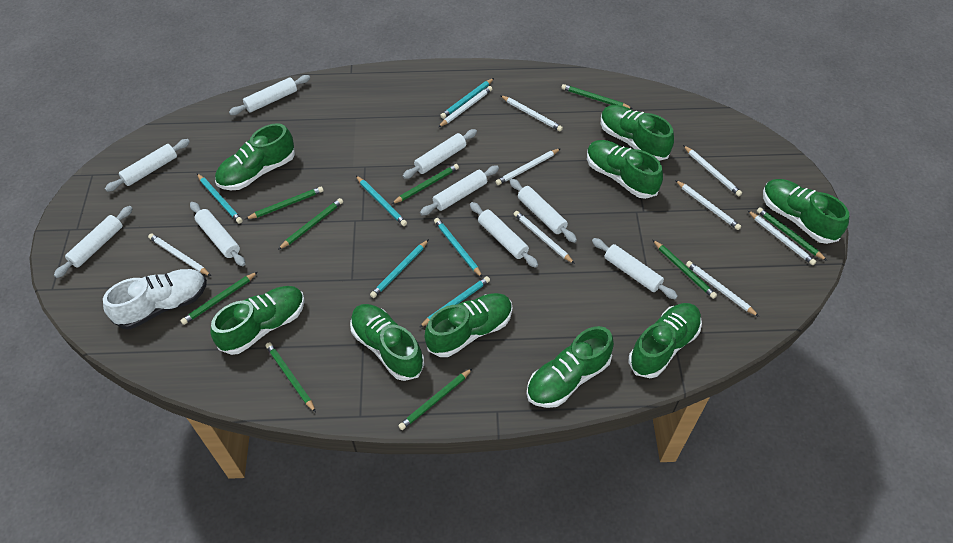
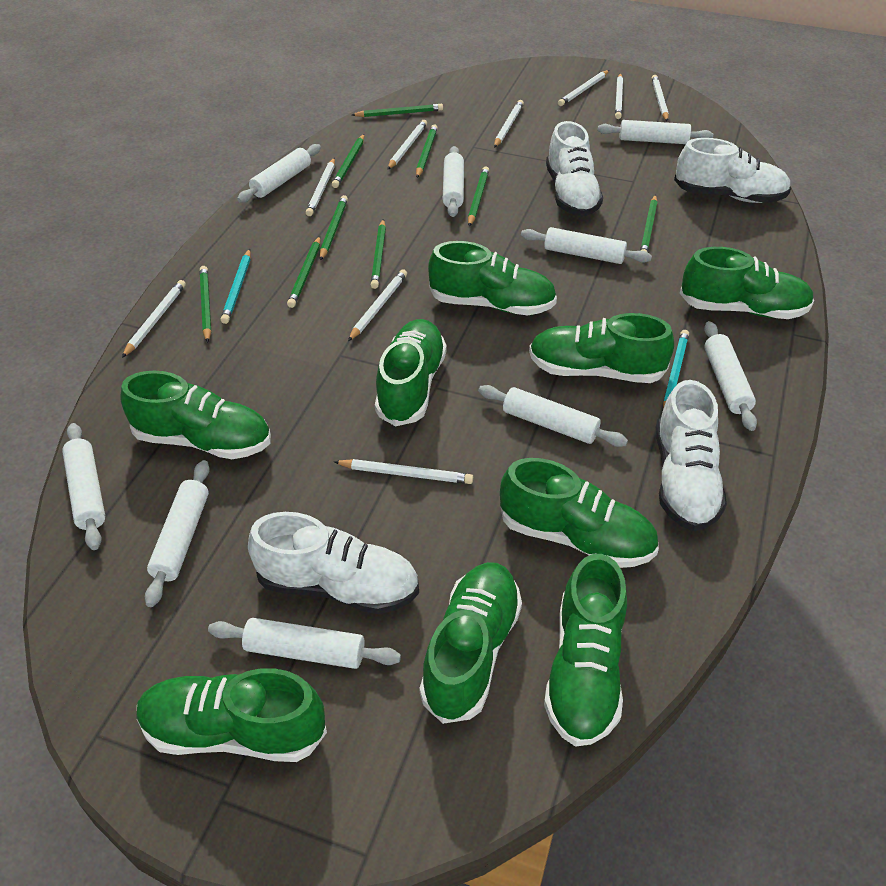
turquoise pencil: 6 -> 2
white shoe: 1 -> 4

